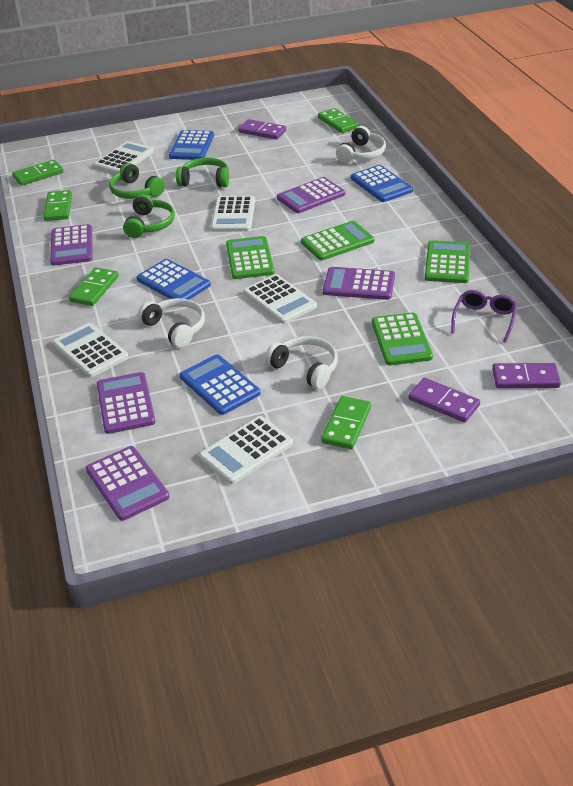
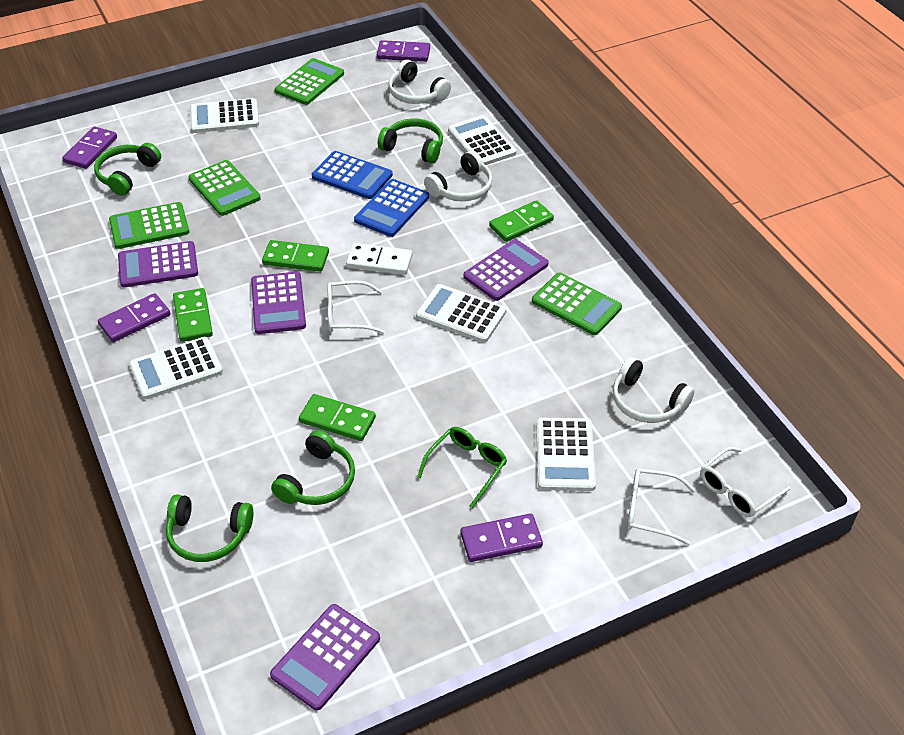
blue calculator: 4 -> 2
green domino: 5 -> 4
green glasses: 0 -> 1
green headphones: 3 -> 4
purple calculator: 5 -> 4
purple domino: 3 -> 4
purple glasses: 1 -> 0
white domino: 0 -> 1
white glasses: 0 -> 3

